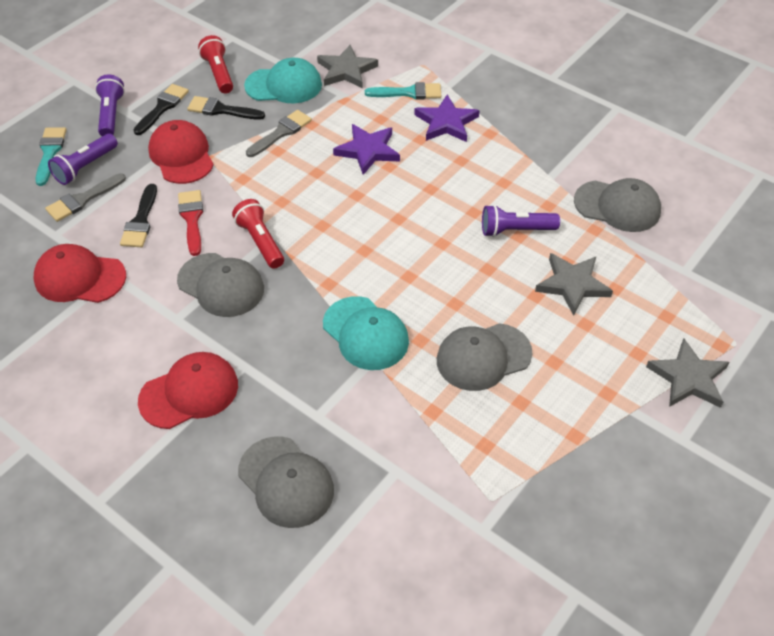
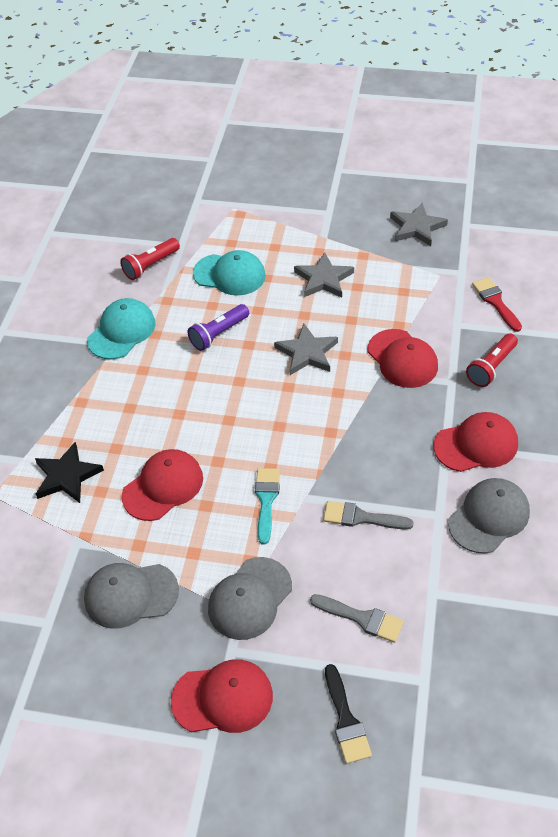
black brush: 3 -> 1
black star: 0 -> 1
grey cap: 4 -> 3
purple flashlight: 3 -> 1
purple star: 2 -> 0
red cap: 3 -> 4
turquoise brush: 2 -> 1

